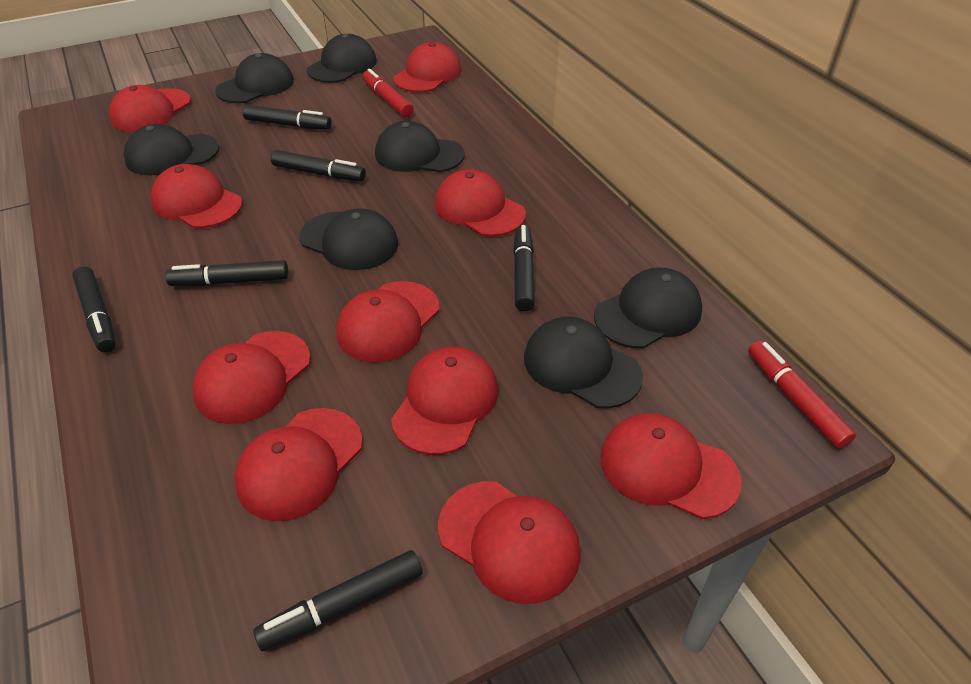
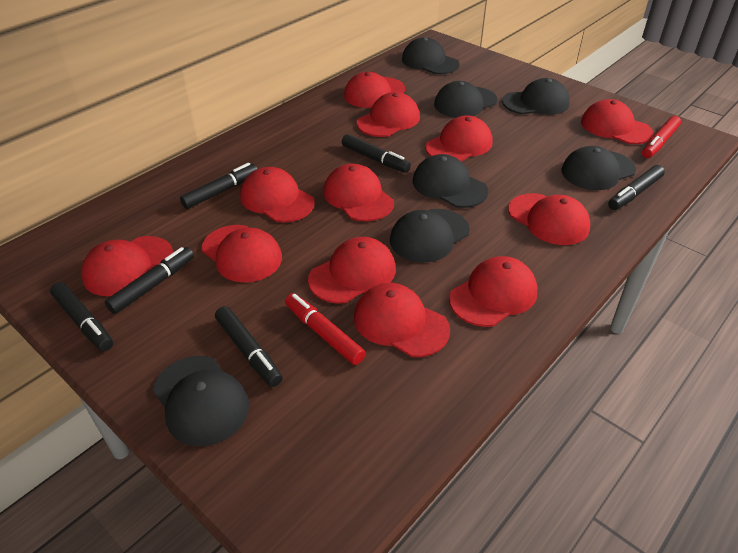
red cap: 10 -> 12

